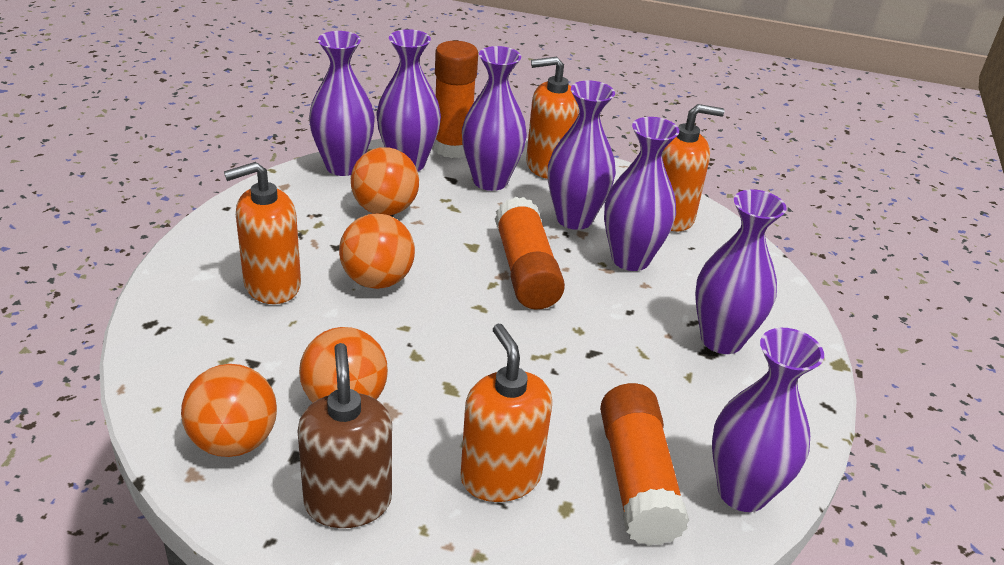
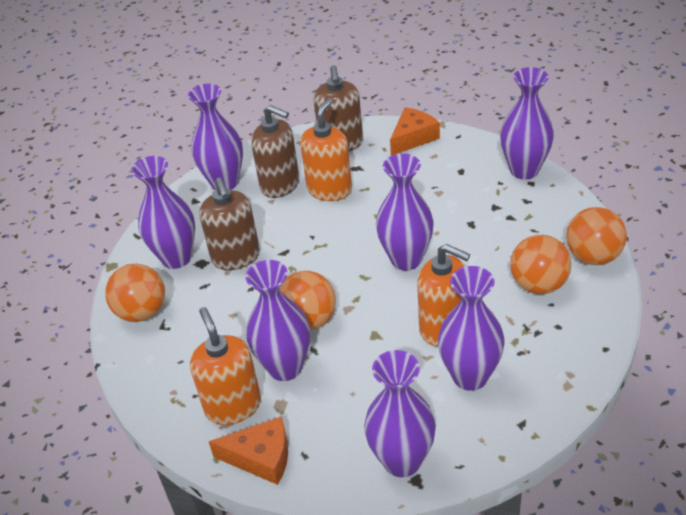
brown soap dispenser: 1 -> 3
orange cheese: 0 -> 2
orange glue stick: 3 -> 0
orange soap dispenser: 4 -> 3

